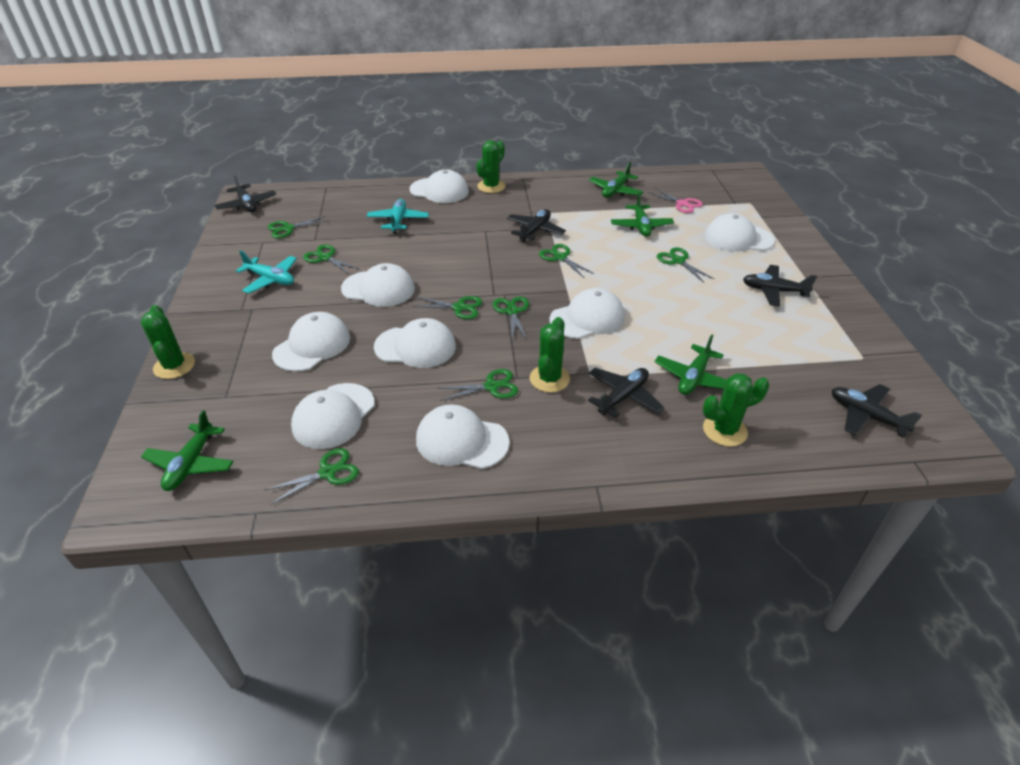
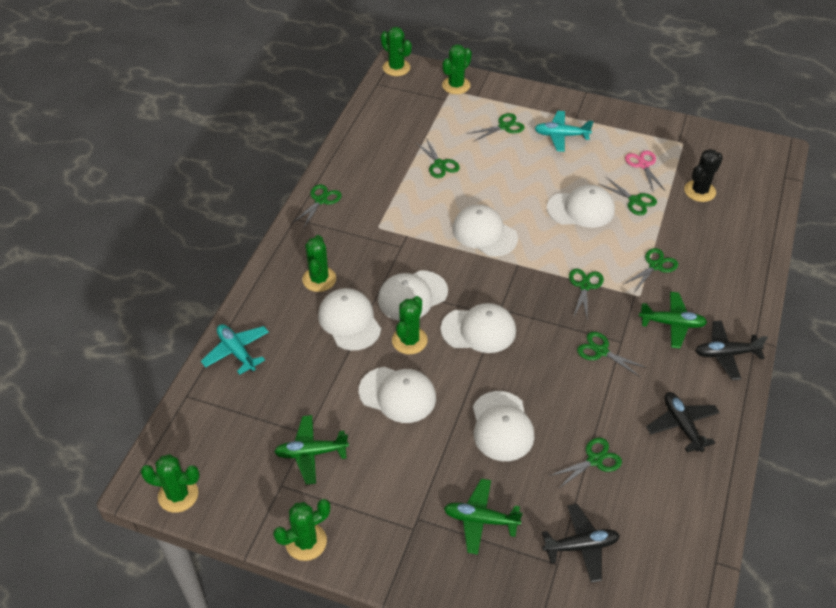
black cactus: 0 -> 1
black plane: 5 -> 3
green cactus: 4 -> 6
green plane: 4 -> 3
white cap: 8 -> 7

